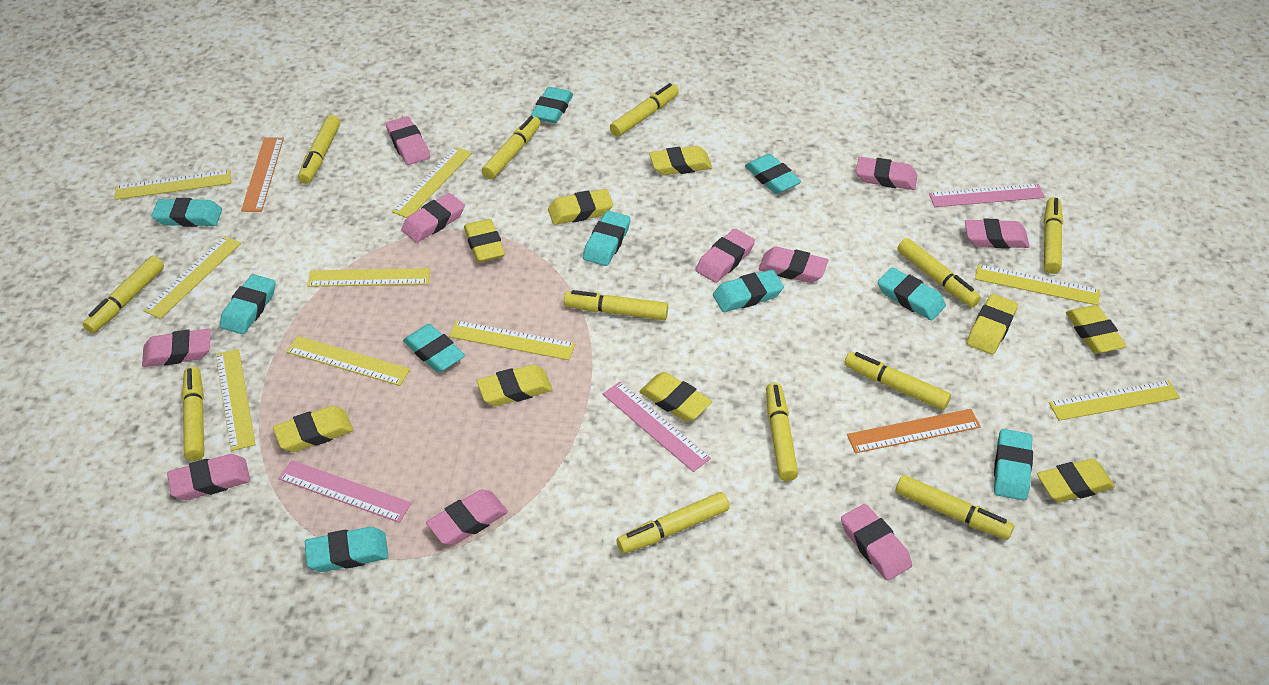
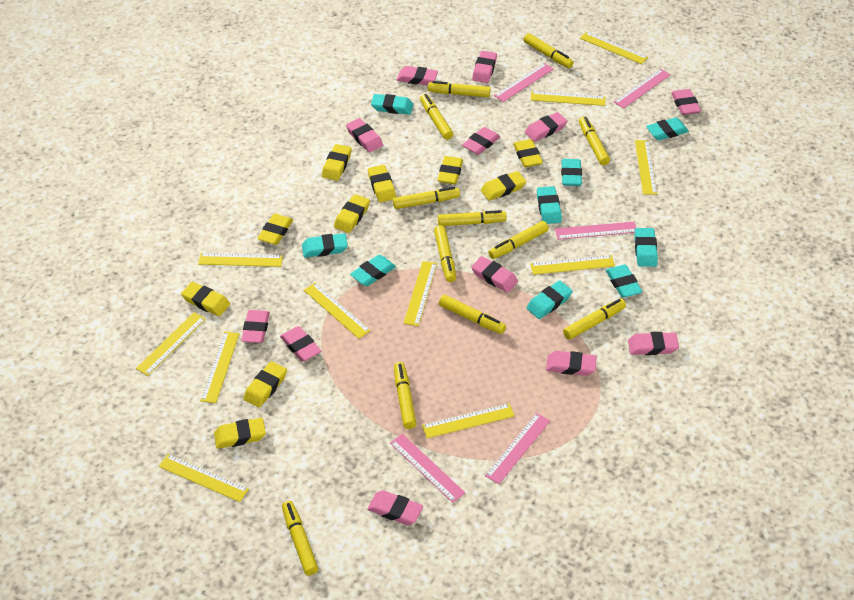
orange ruler: 2 -> 0
pink eraser: 10 -> 12
pink ruler: 3 -> 5
turquoise eraser: 10 -> 9
yellow eraser: 9 -> 10
yellow ruler: 9 -> 11

